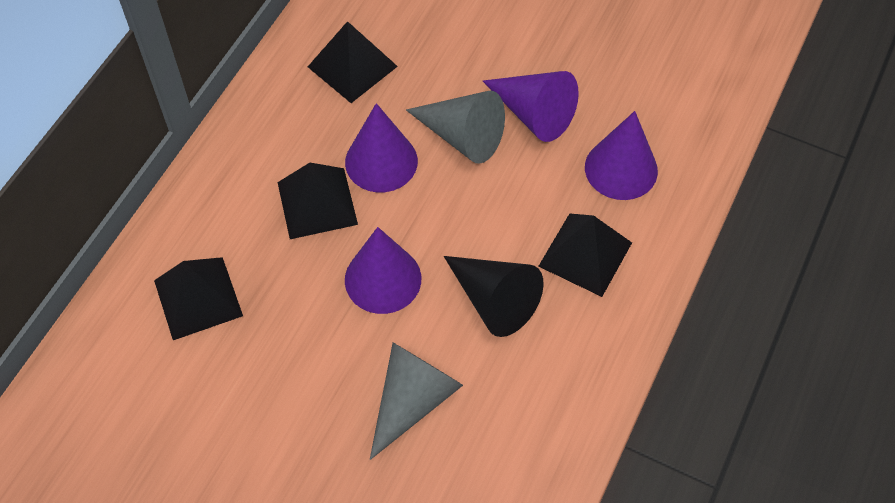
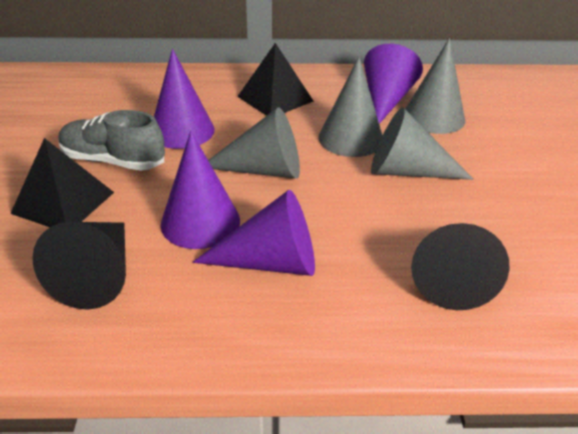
black cone: 1 -> 2
black pyramid: 4 -> 2
grey cone: 2 -> 4
grey shoe: 0 -> 1

